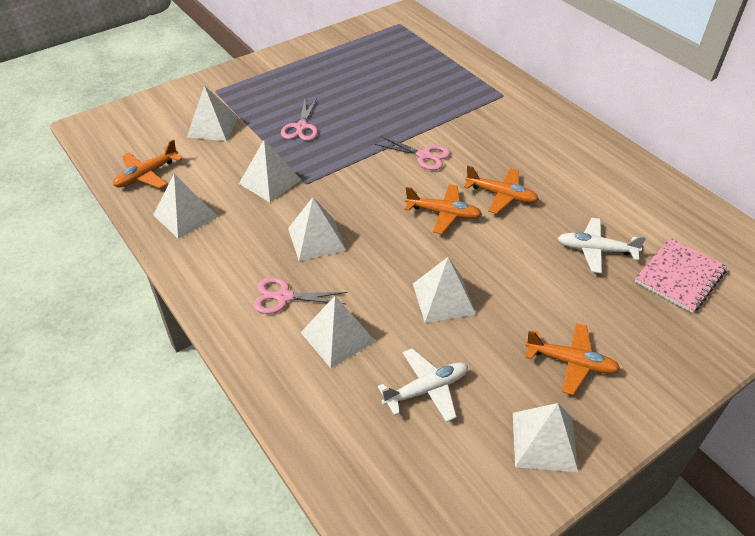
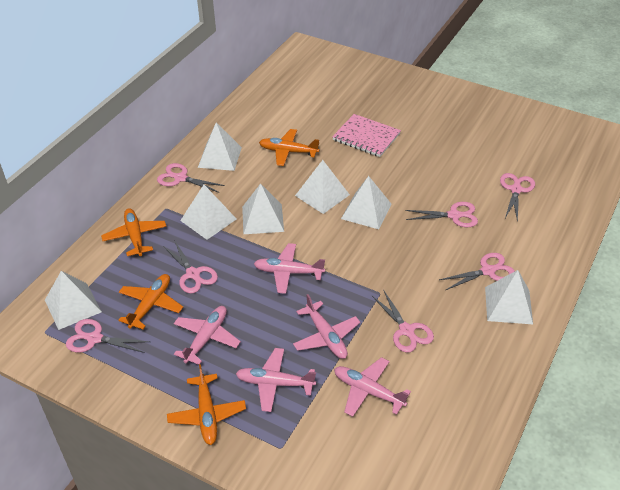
pink plane: 0 -> 5
pink scissors: 3 -> 7
white plane: 2 -> 0

